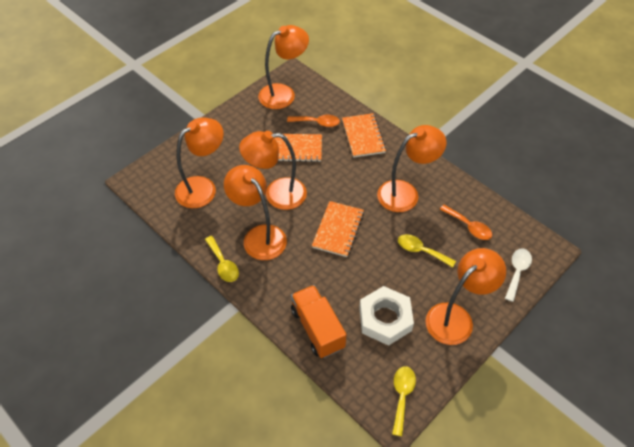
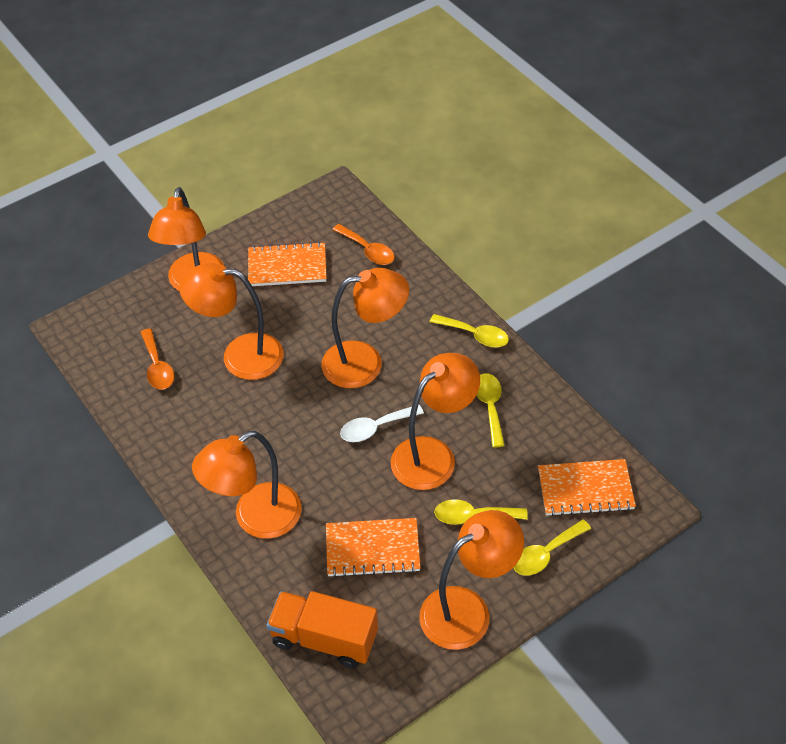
white nut: 1 -> 0
yellow spoon: 3 -> 4

